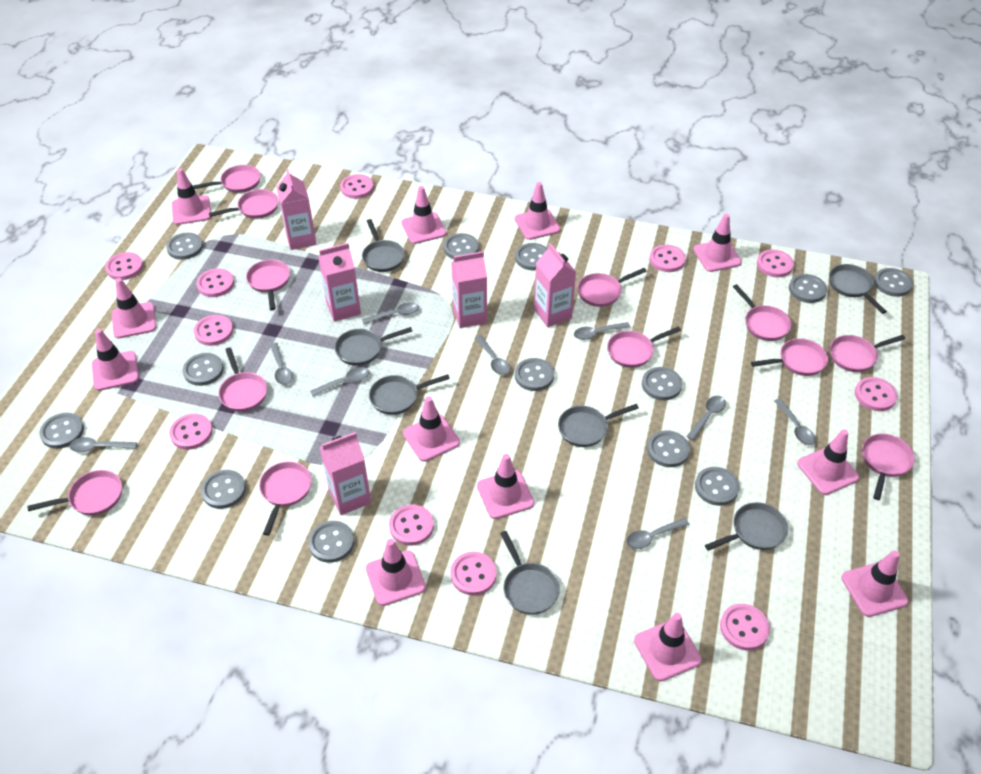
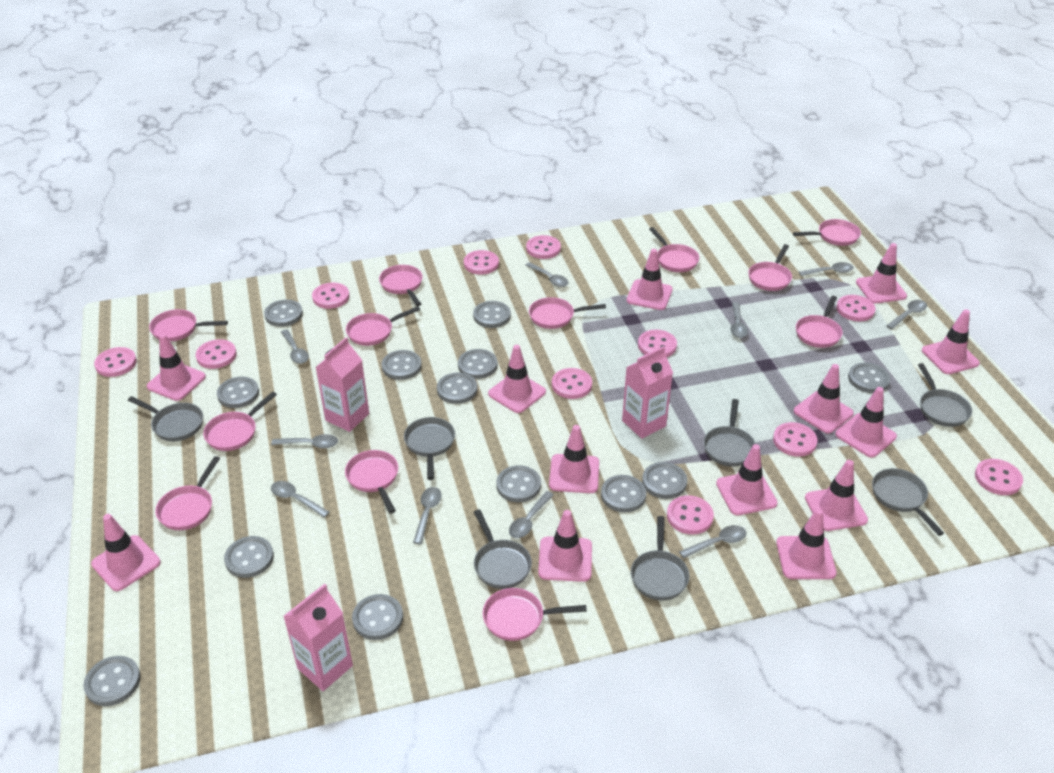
grey spoon: 9 -> 10
pink carton: 5 -> 3
pink traffic cone: 12 -> 13

